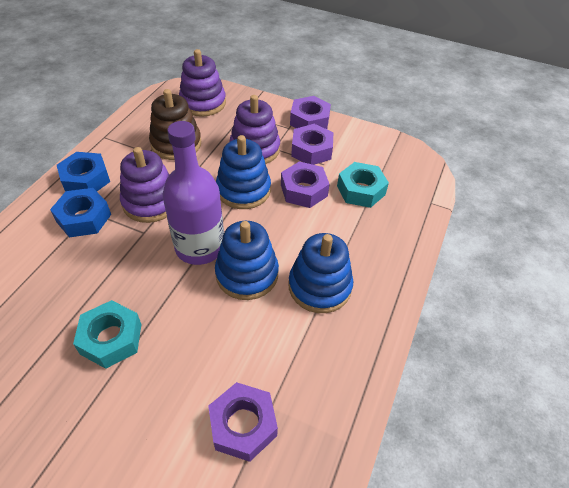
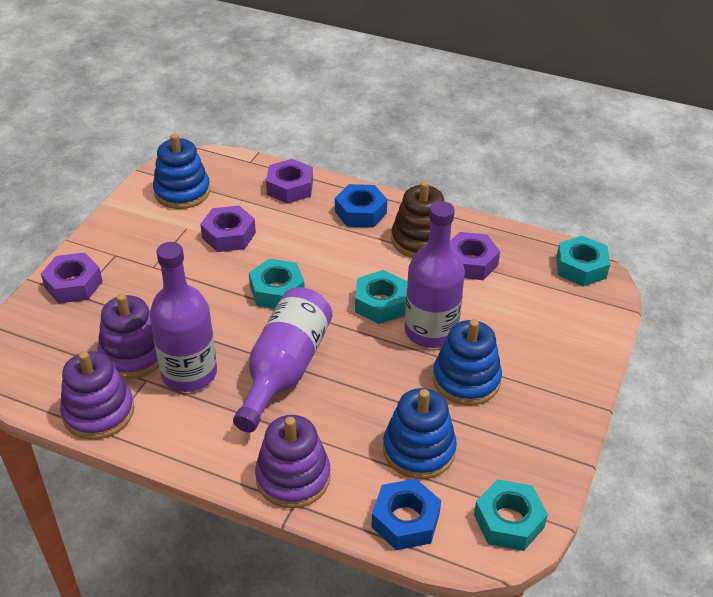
purple bottle: 1 -> 3
turquoise nut: 2 -> 4

